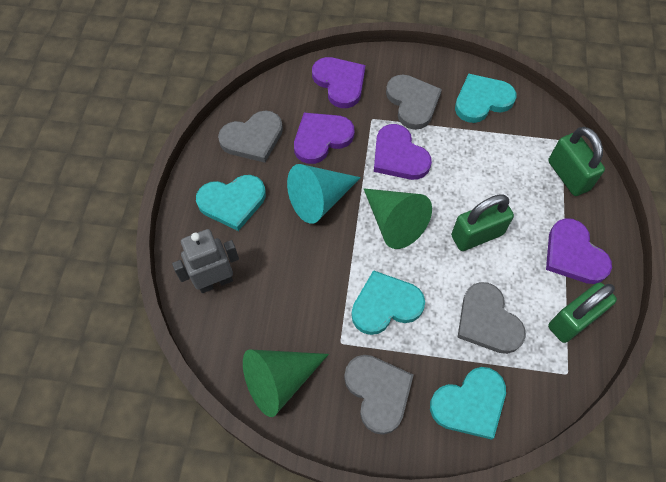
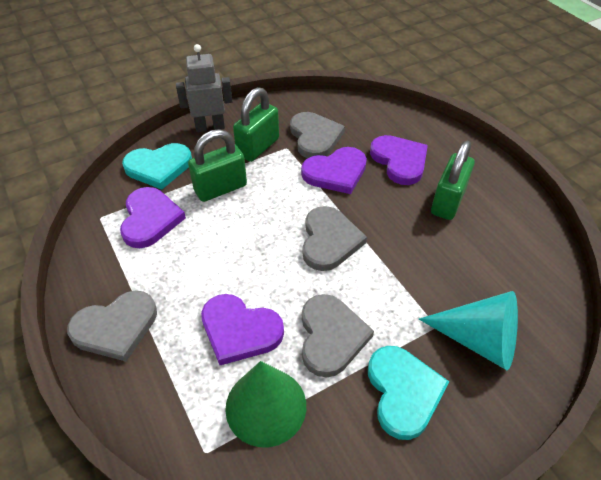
green cone: 2 -> 1
turquoise heart: 4 -> 2

